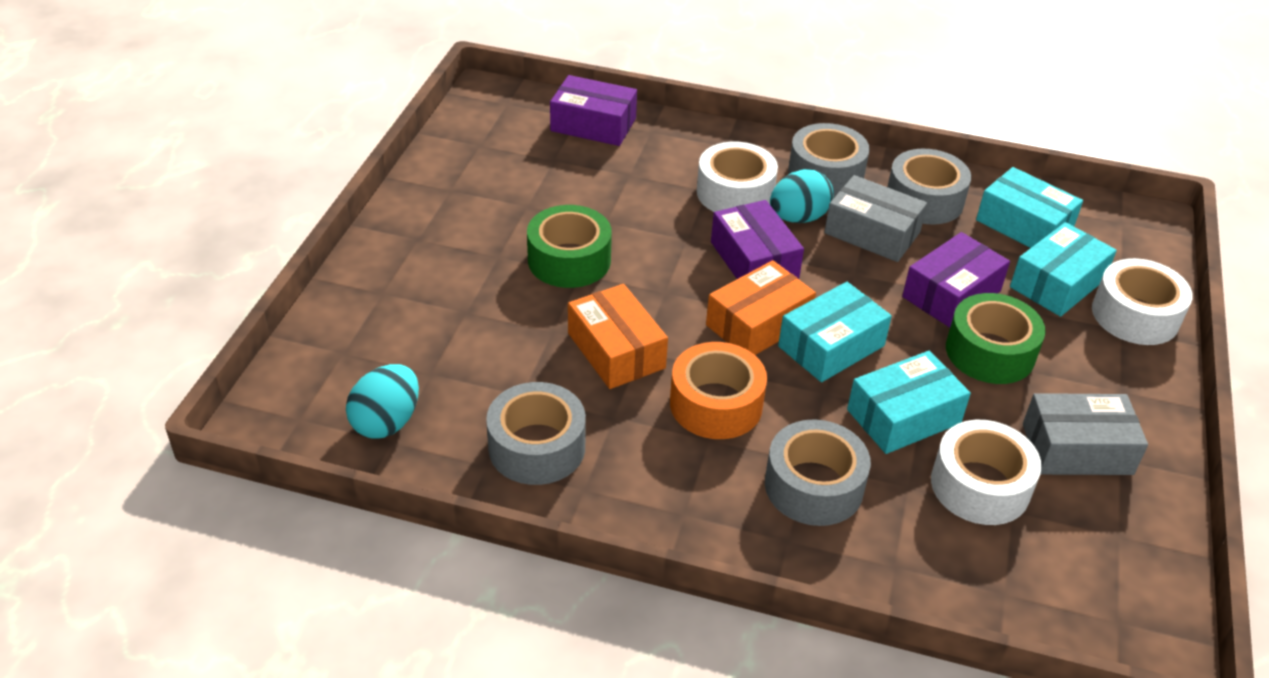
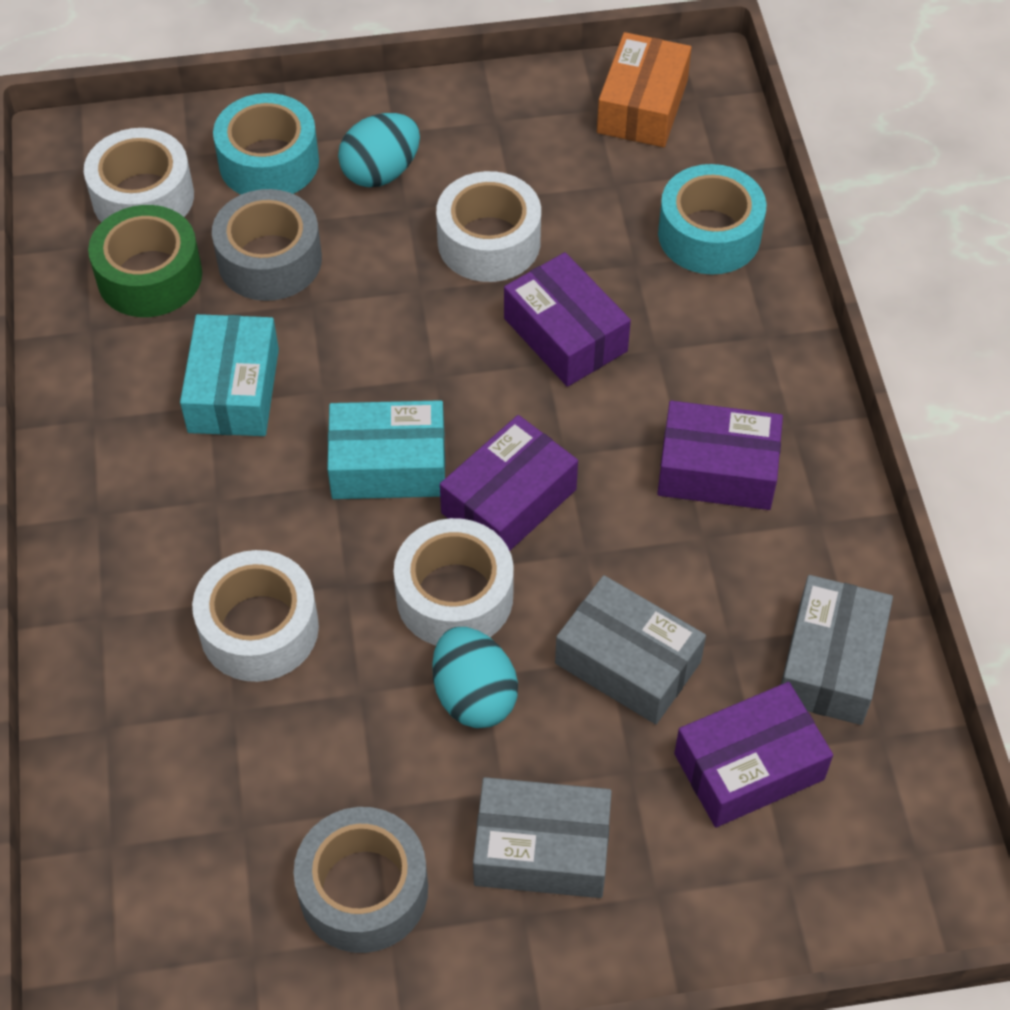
green tape: 2 -> 1
grey box: 2 -> 3
grey tape: 4 -> 2
orange box: 2 -> 1
orange tape: 1 -> 0
purple box: 3 -> 4
turquoise box: 4 -> 2
turquoise tape: 0 -> 2
white tape: 3 -> 4

